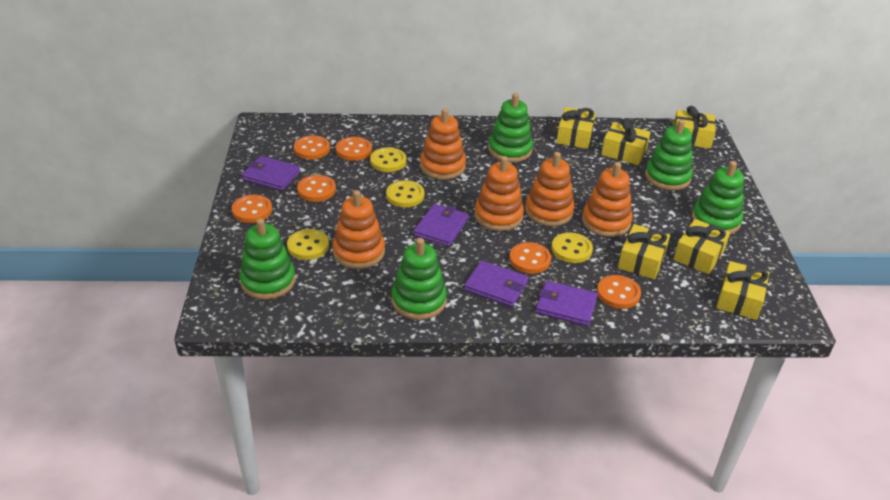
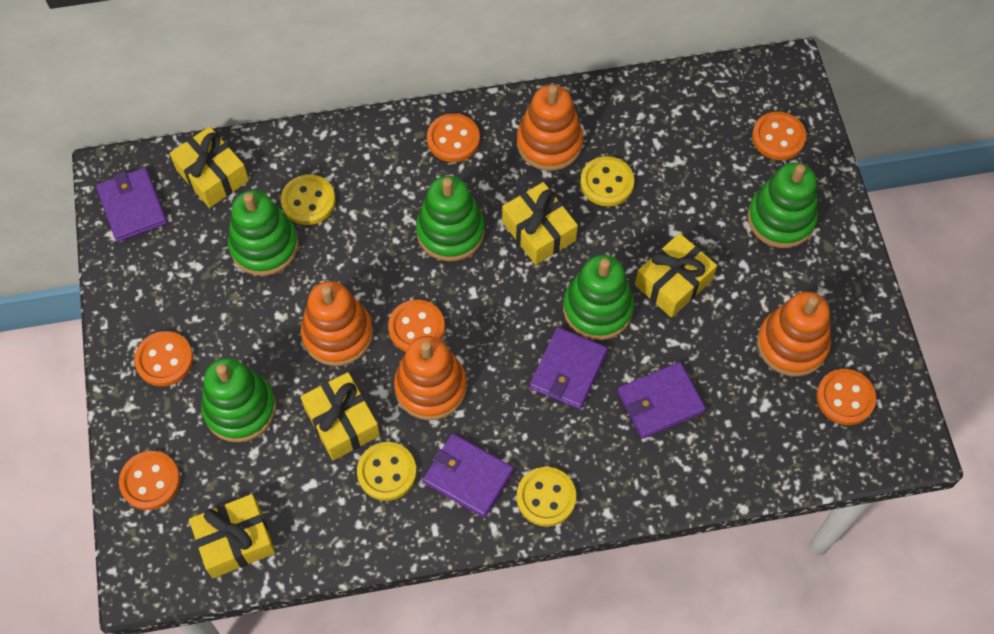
orange stacking toy: 5 -> 4
yellow gift: 6 -> 5

